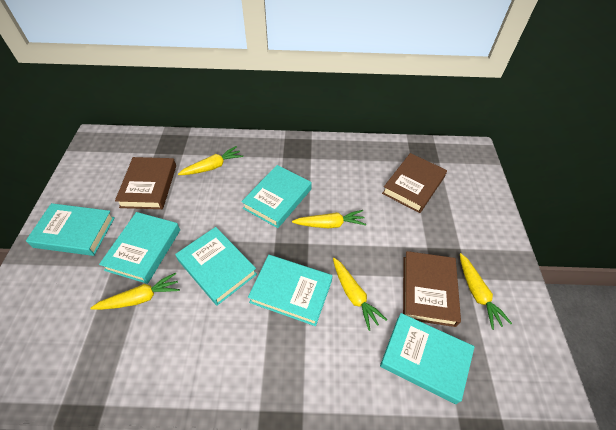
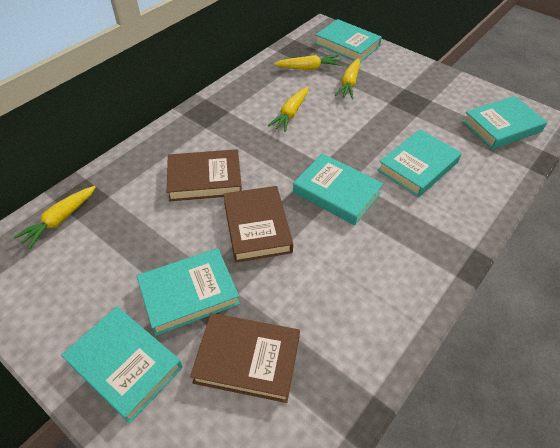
yellow carrot: 5 -> 4

